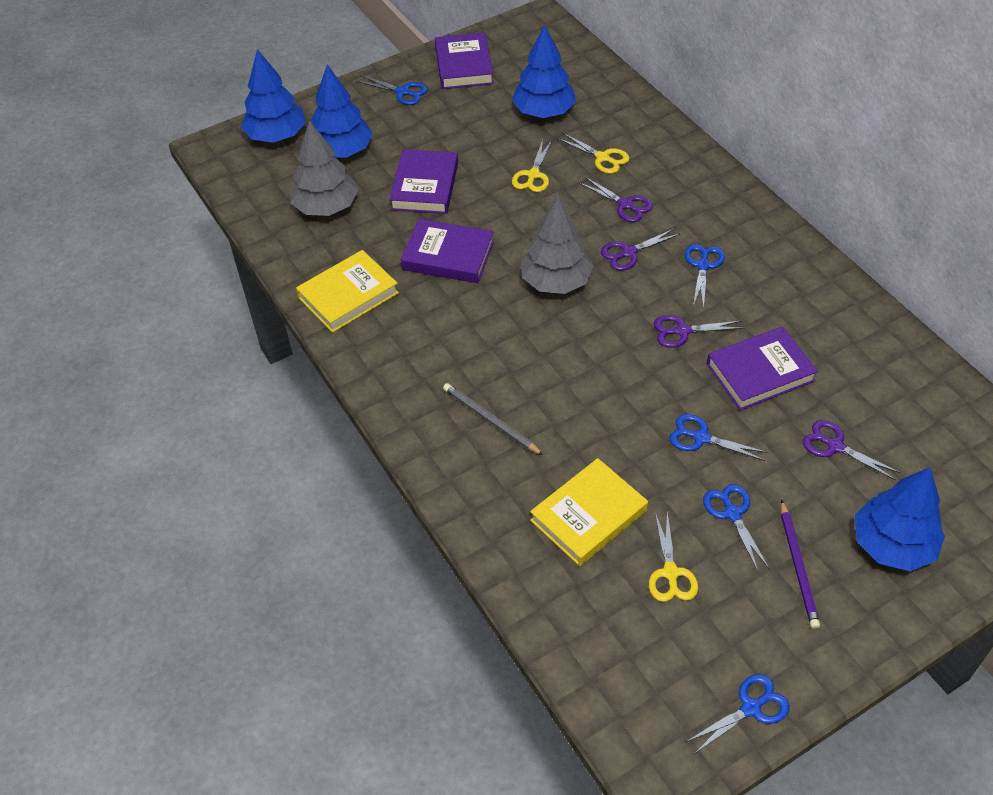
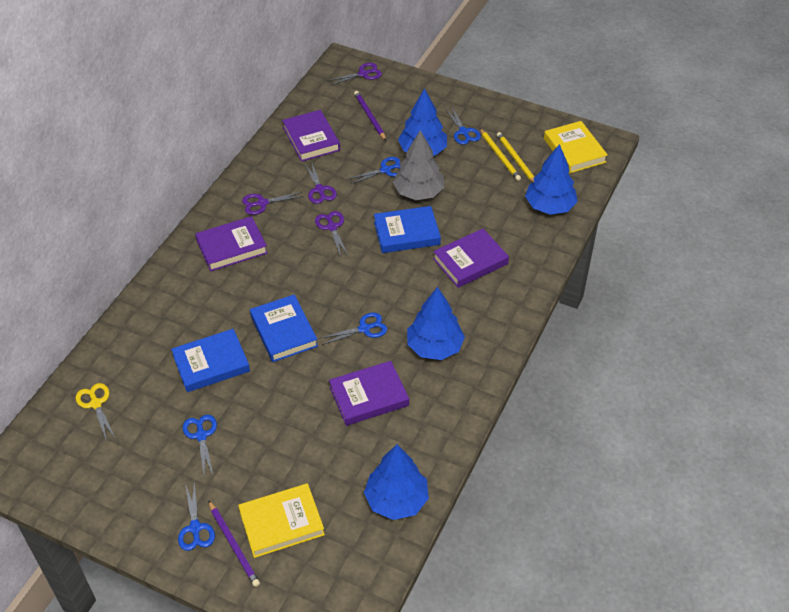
blue book: 0 -> 3
grey pencil: 1 -> 0
grey tree: 2 -> 1
purple pencil: 1 -> 2
yellow pencil: 0 -> 2
yellow scissors: 3 -> 1

